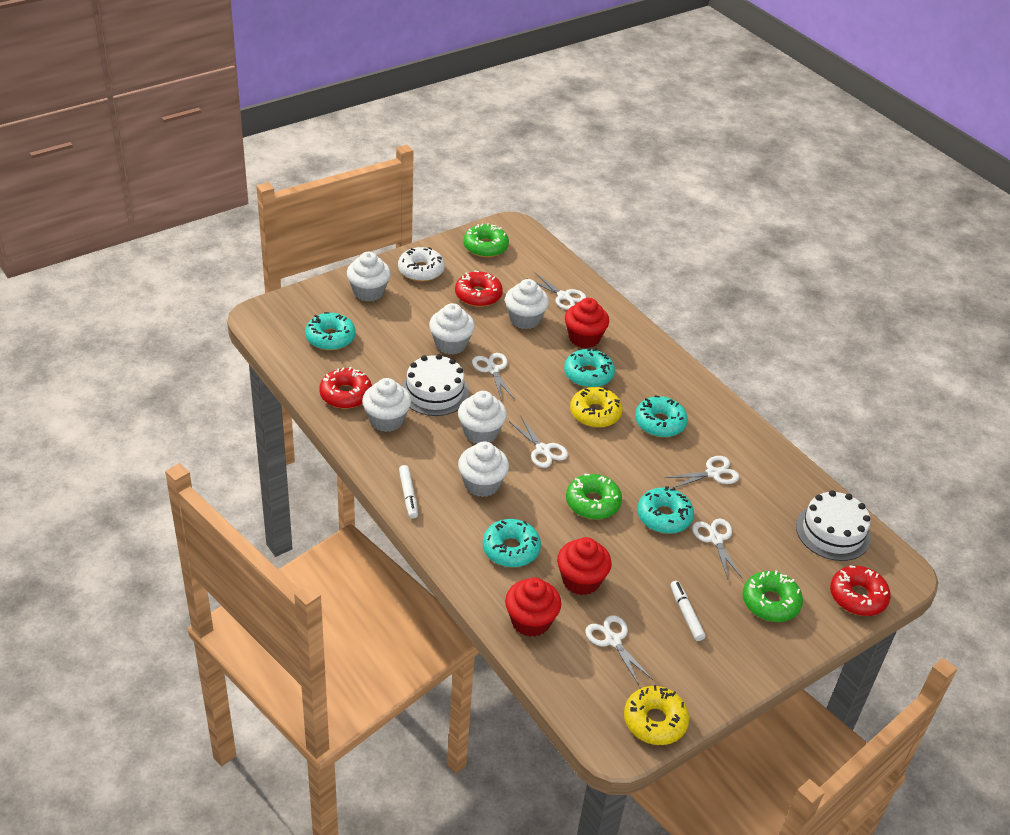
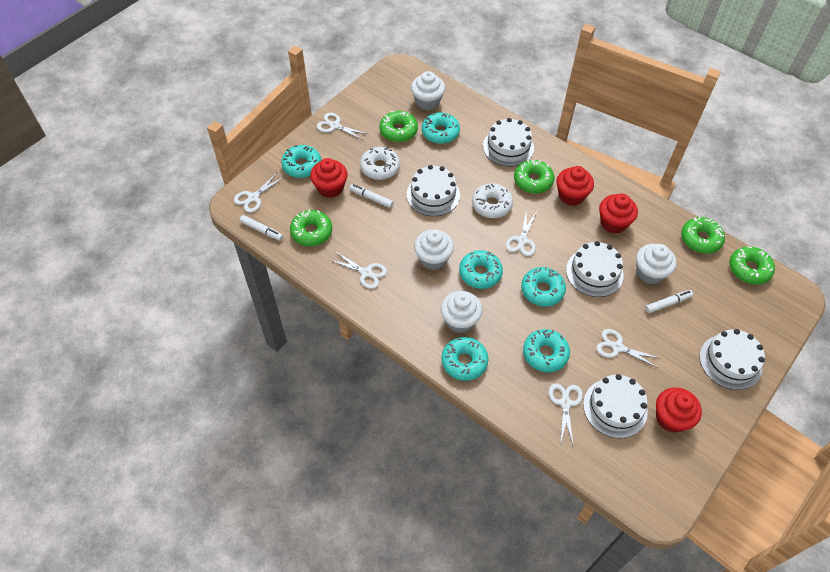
green donut: 3 -> 5
red cupcake: 3 -> 4
red donut: 3 -> 0
turquoise donut: 5 -> 6
white cake: 2 -> 5
white cupcake: 6 -> 4
white donut: 1 -> 2
white marker: 2 -> 3
yellow donut: 2 -> 0

